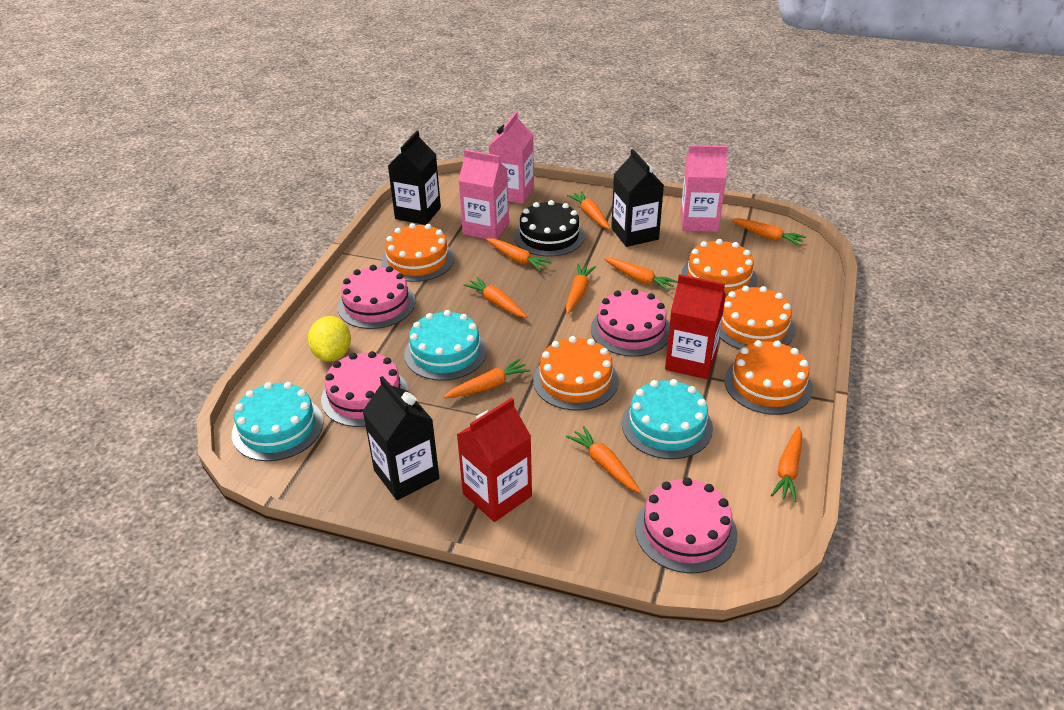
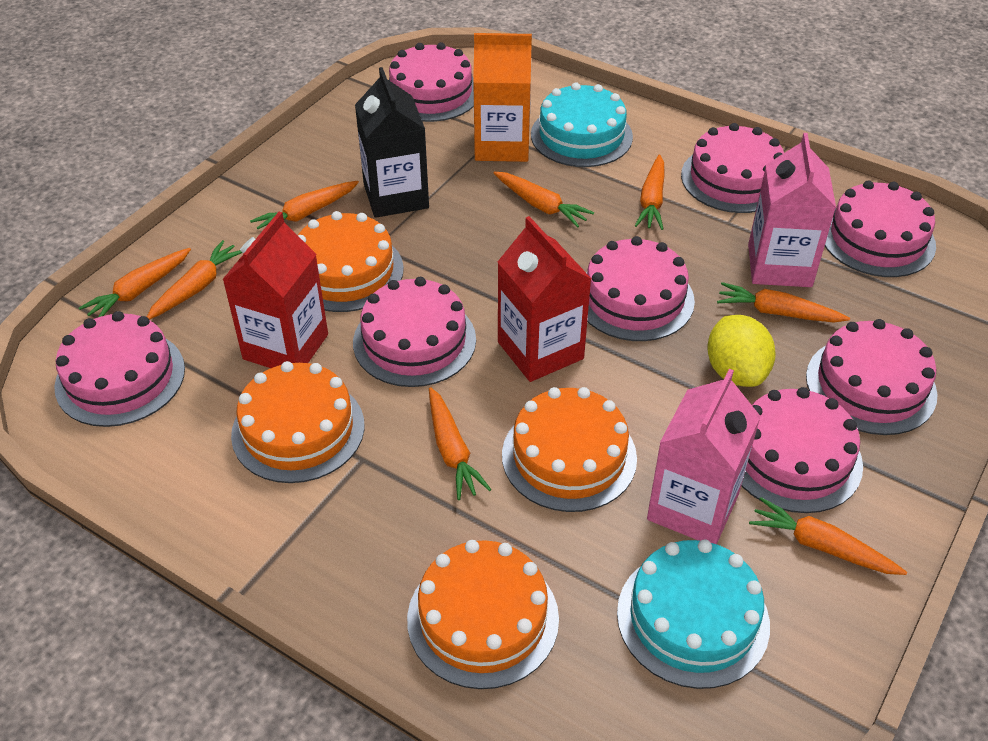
black cake: 1 -> 0
black carton: 3 -> 1
orange cake: 5 -> 4
orange carrot: 9 -> 8
orange carton: 0 -> 1
pink cake: 4 -> 8
pink carton: 3 -> 2
turquoise cake: 3 -> 2

